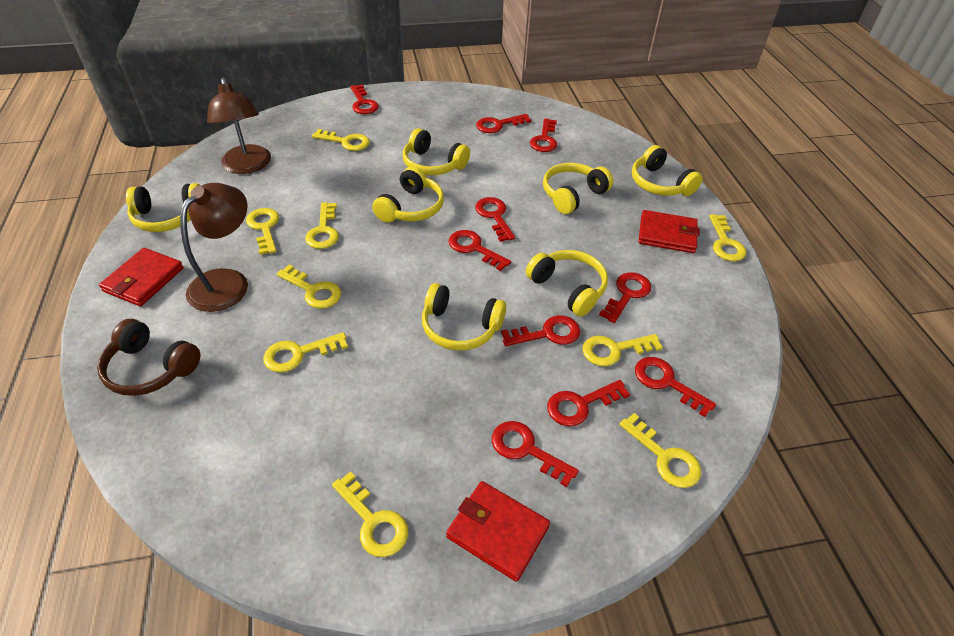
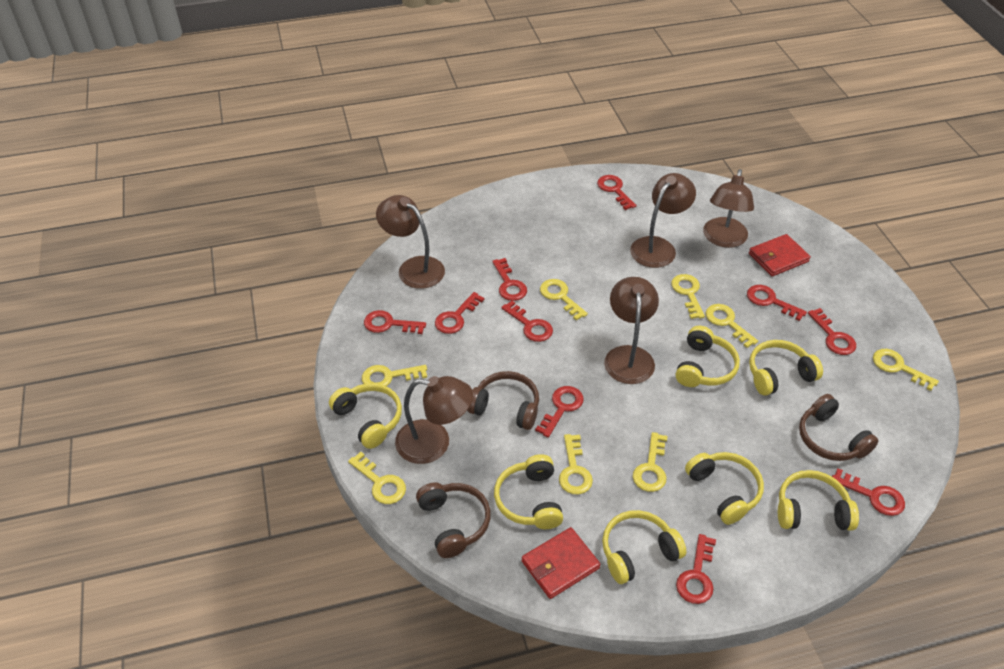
brown headphones: 1 -> 3
brown lamp: 2 -> 5
red wallet: 3 -> 2
yellow key: 9 -> 8

